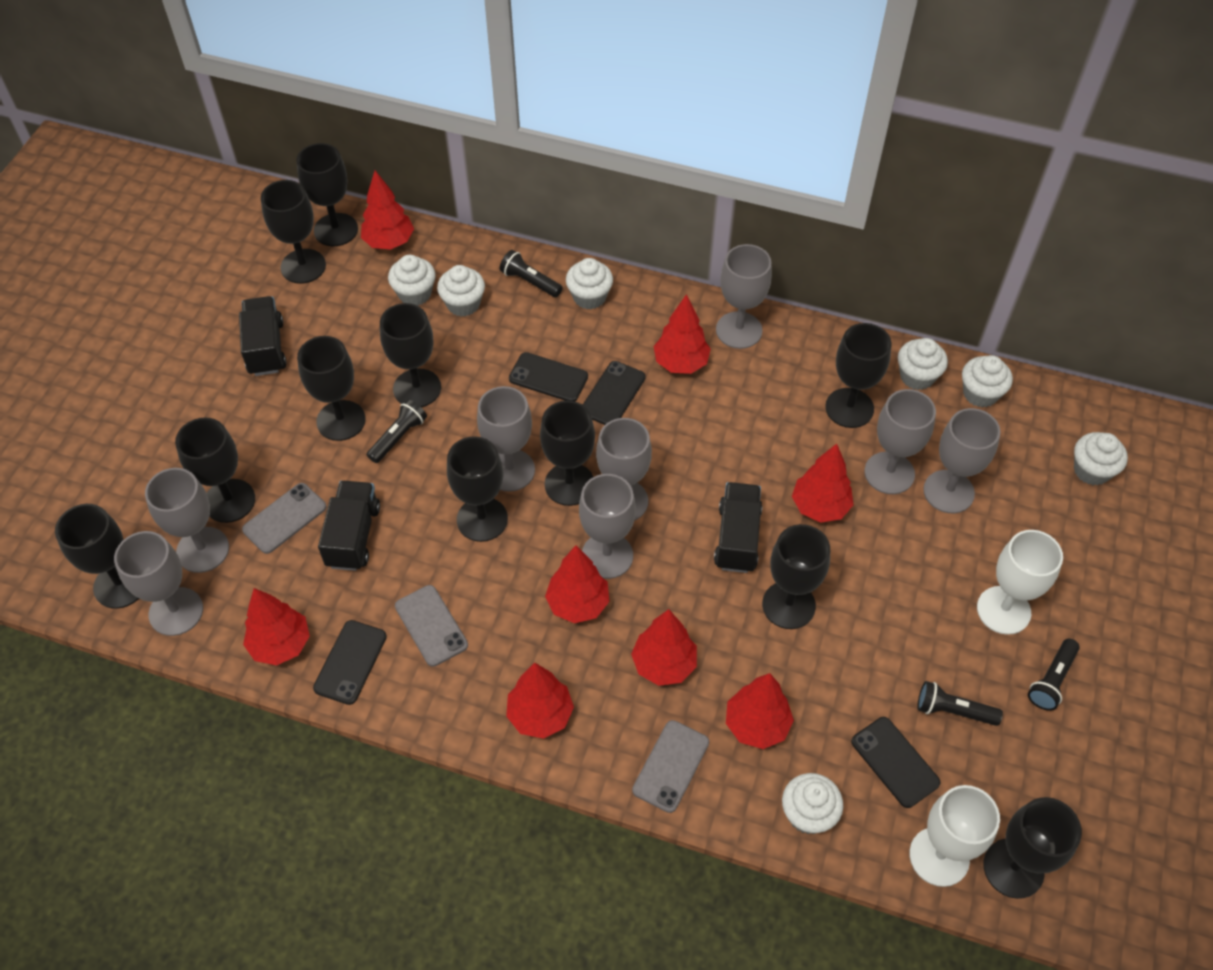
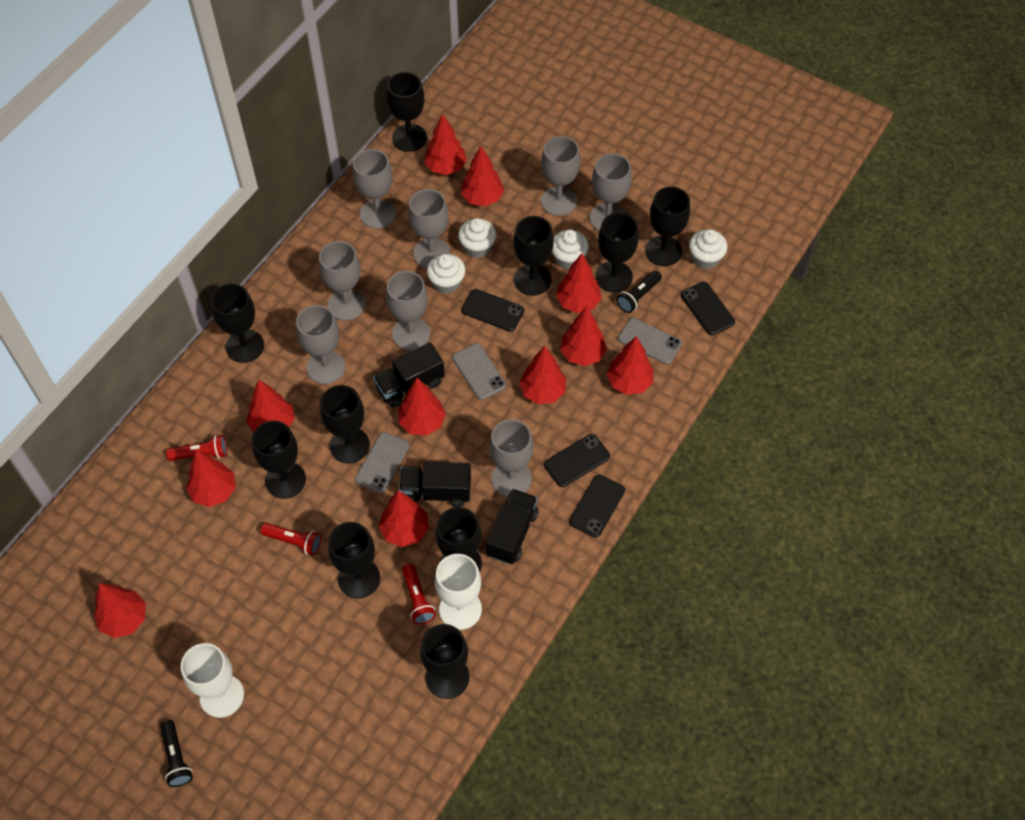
black flashlight: 4 -> 2
black goblet: 11 -> 10
red flashlight: 0 -> 3
red tree: 8 -> 11
white cupcake: 7 -> 4

